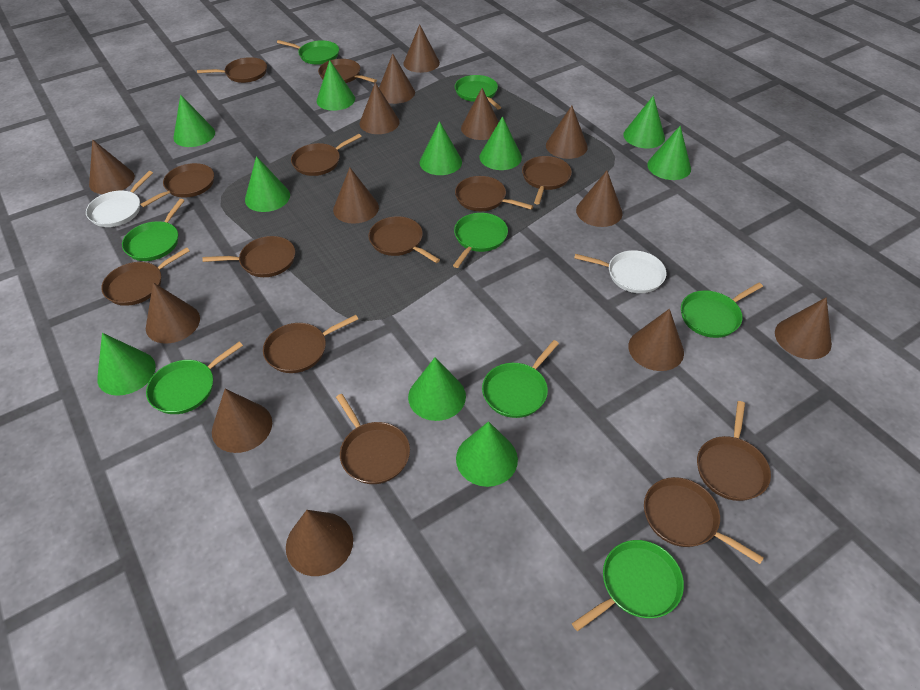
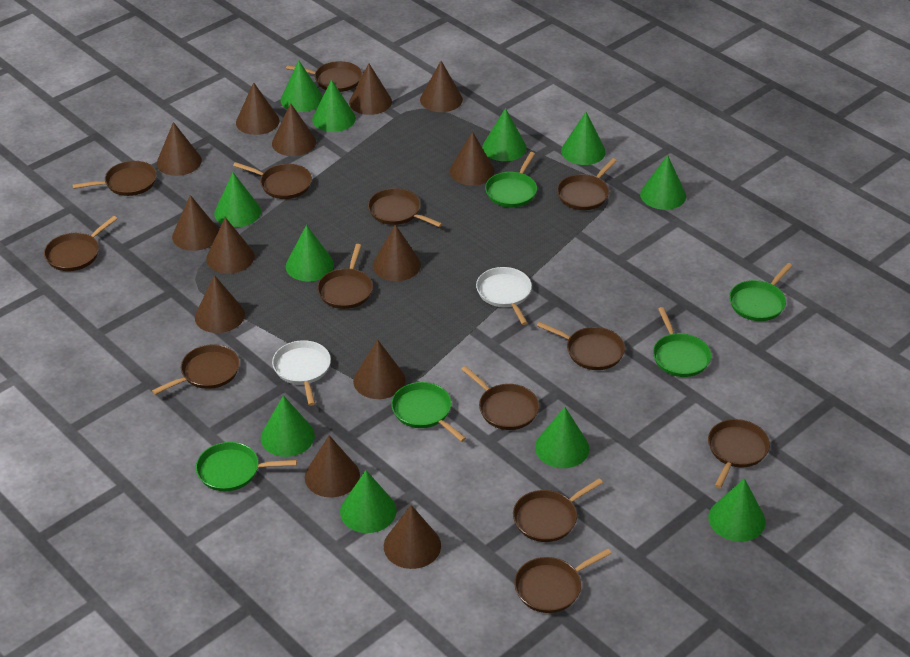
green cone: 10 -> 11
green pan: 8 -> 5

